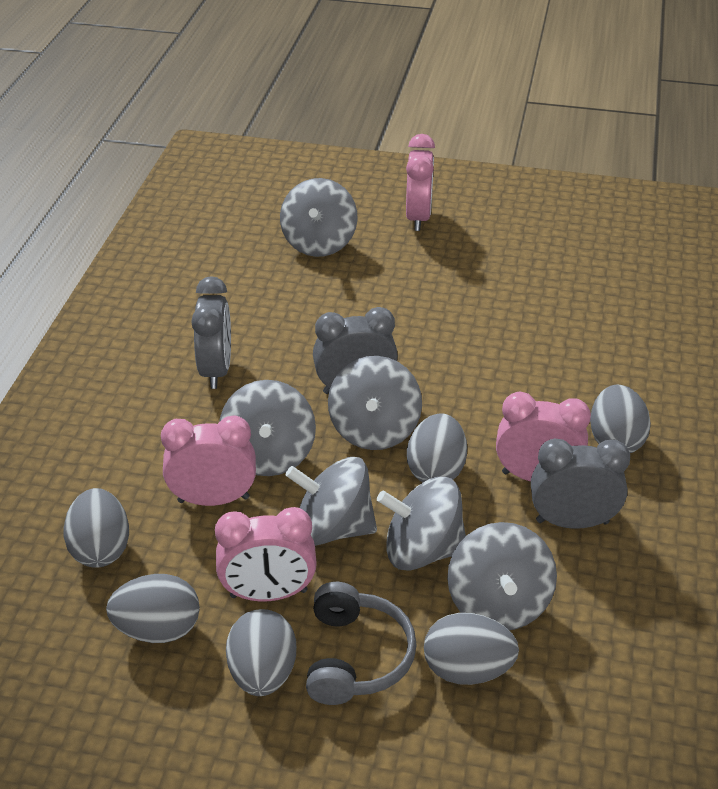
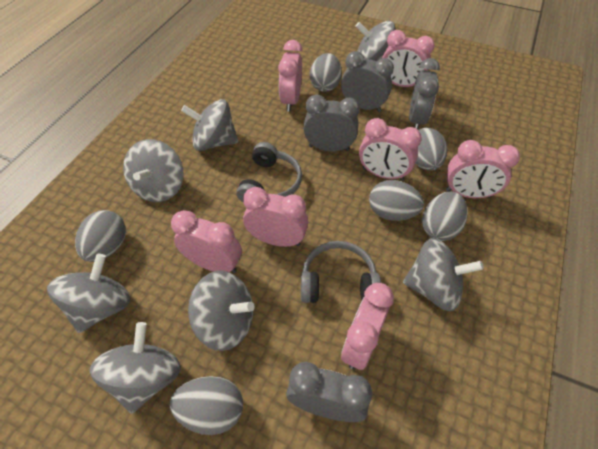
grey clock: 3 -> 4
grey headphones: 1 -> 2
grey spinning top: 6 -> 7
pink clock: 4 -> 7

